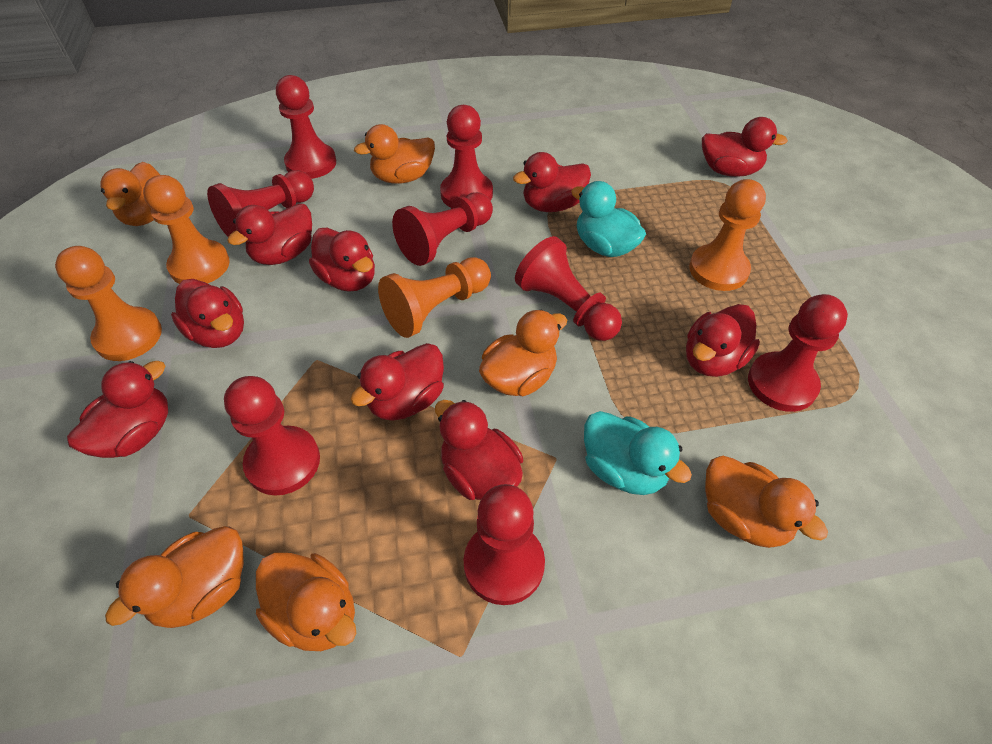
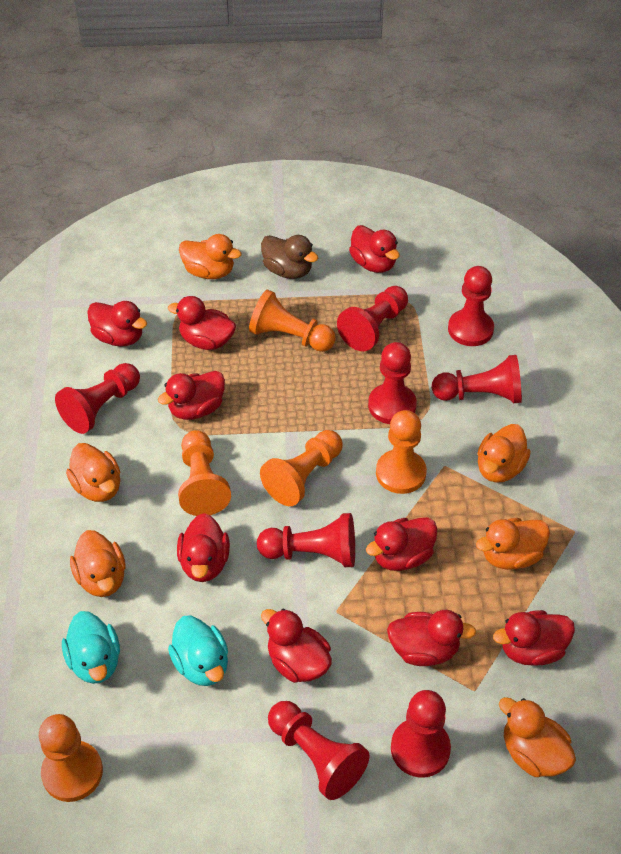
brown duck: 0 -> 1
orange pawn: 4 -> 5

